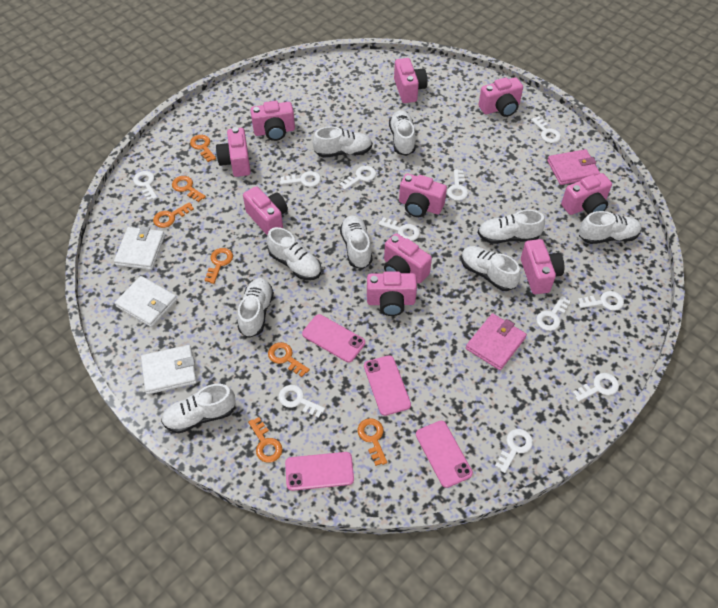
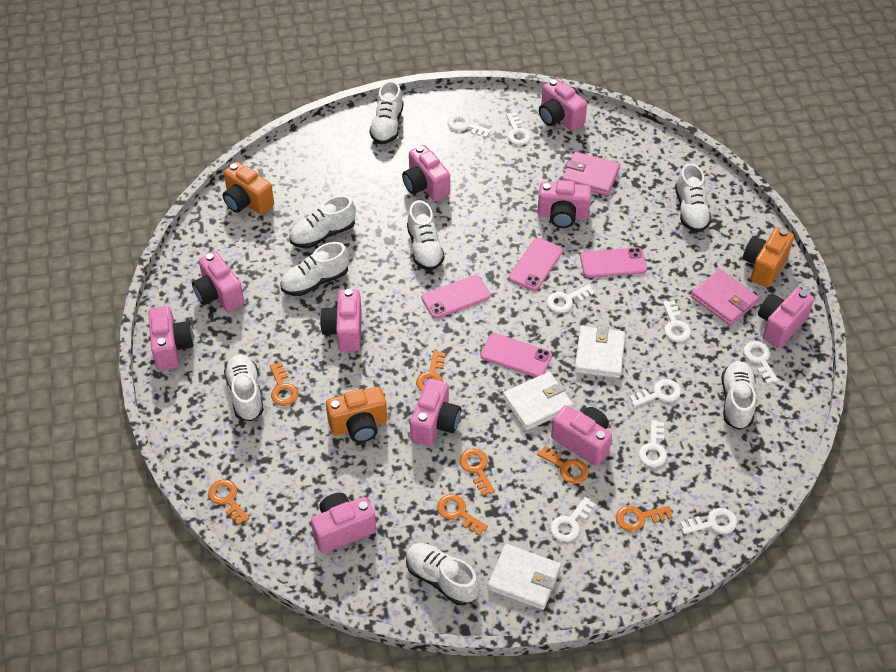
orange camera: 0 -> 3
white key: 11 -> 9
white shoe: 9 -> 8

